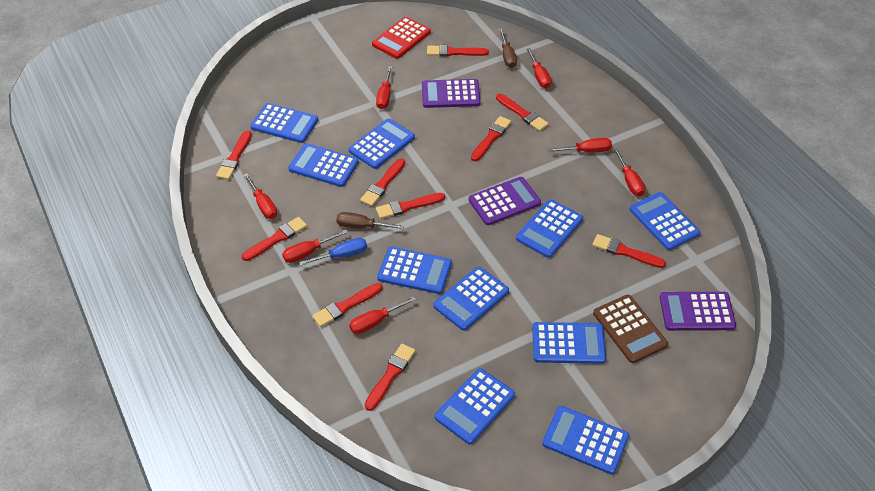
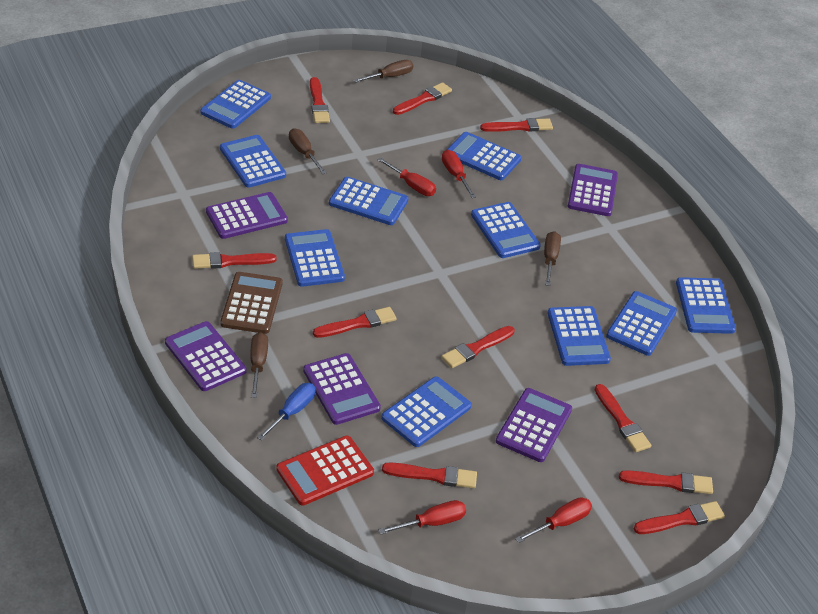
brown screwdriver: 2 -> 4
purple calculator: 3 -> 5
red screwdriver: 7 -> 4

